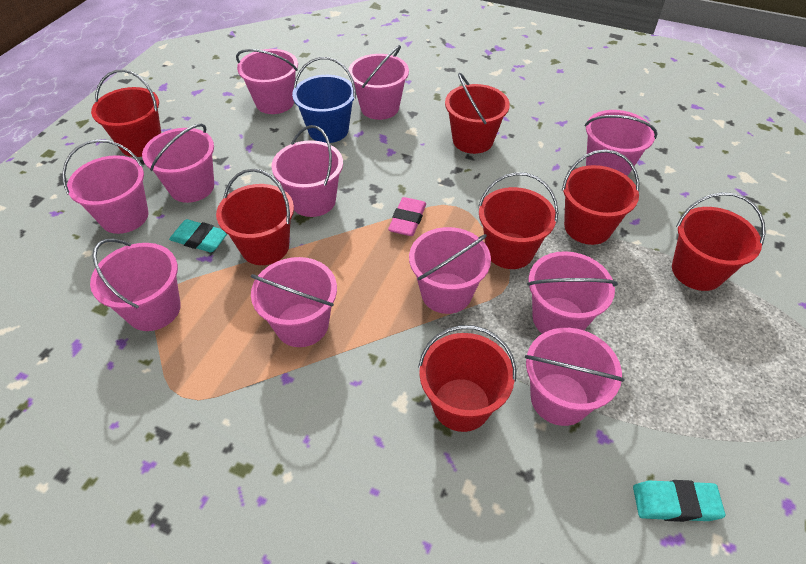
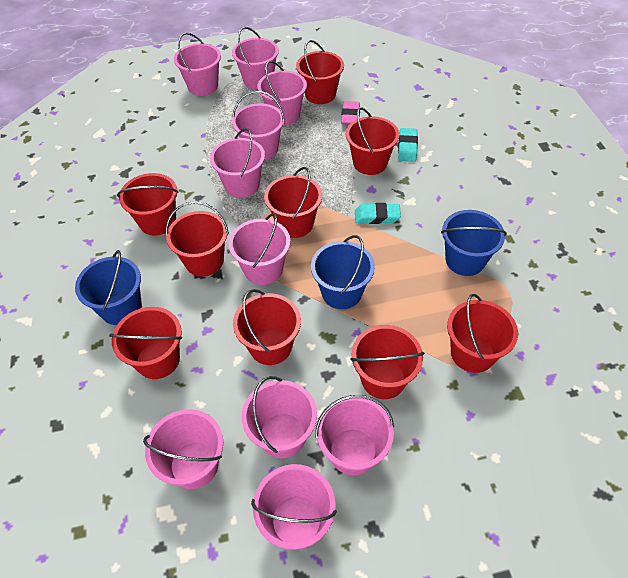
blue bucket: 1 -> 3
pink bucket: 11 -> 10
red bucket: 7 -> 9

